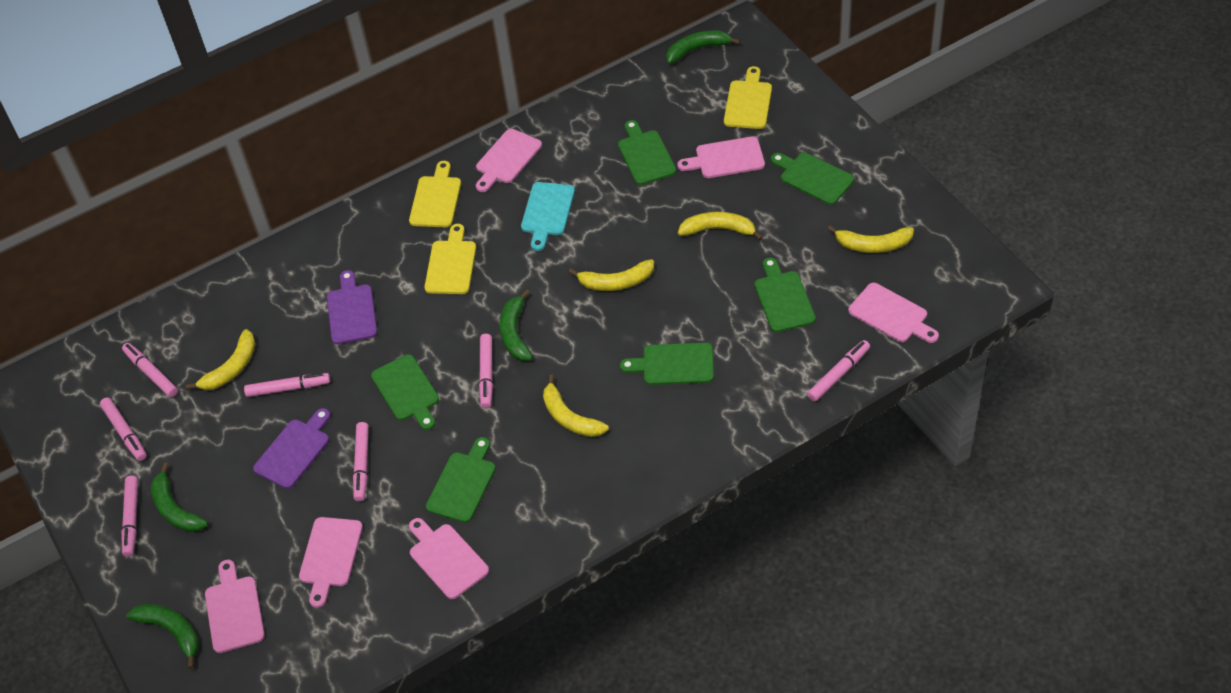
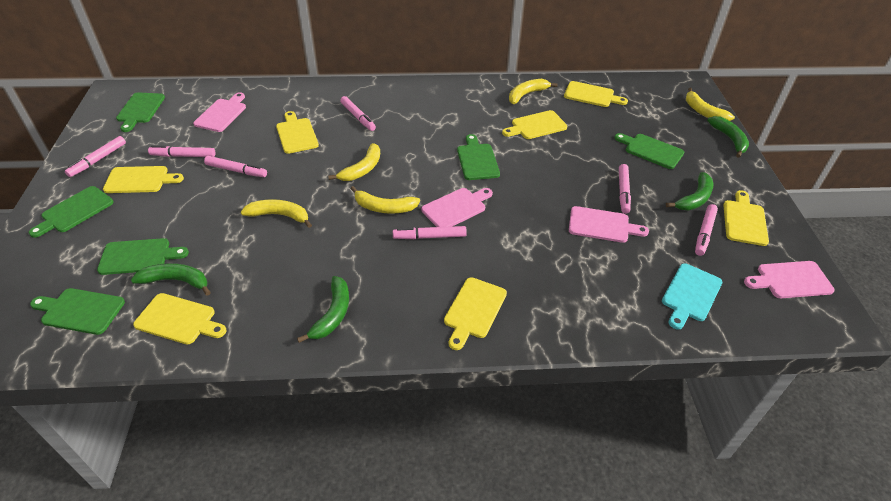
pink cutting board: 6 -> 4
purple cutting board: 2 -> 0
yellow cutting board: 3 -> 7

